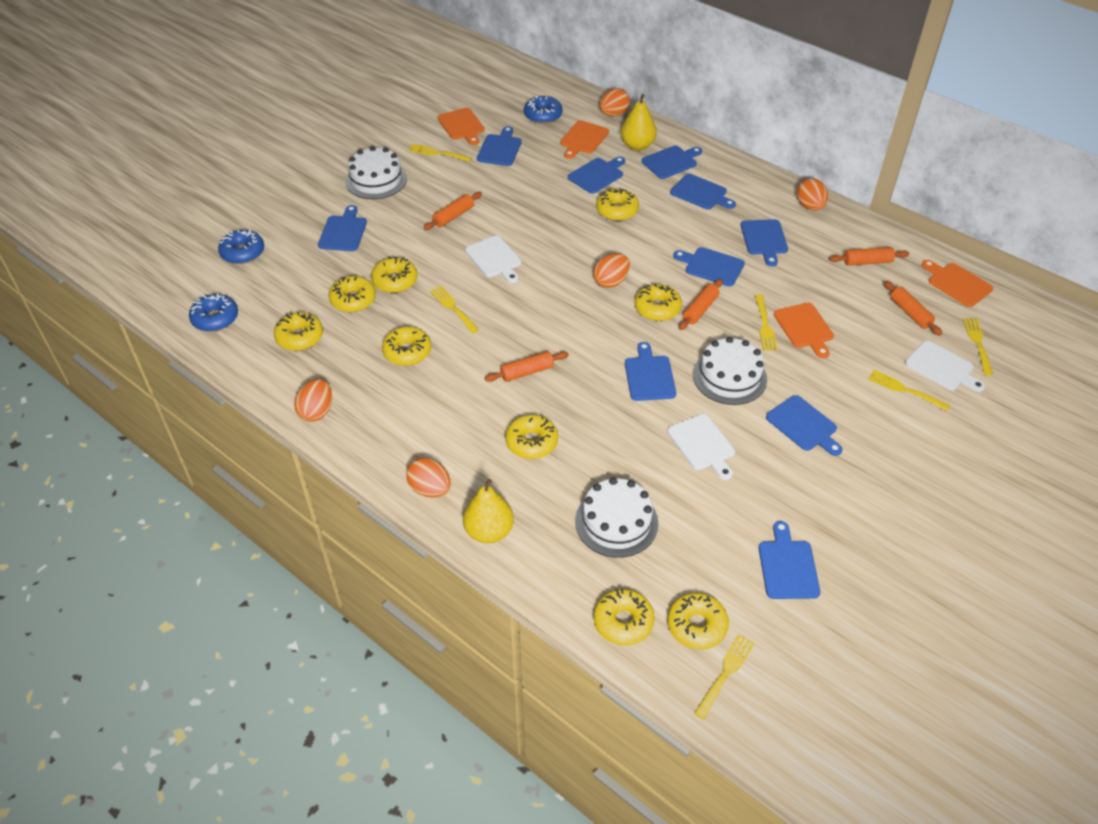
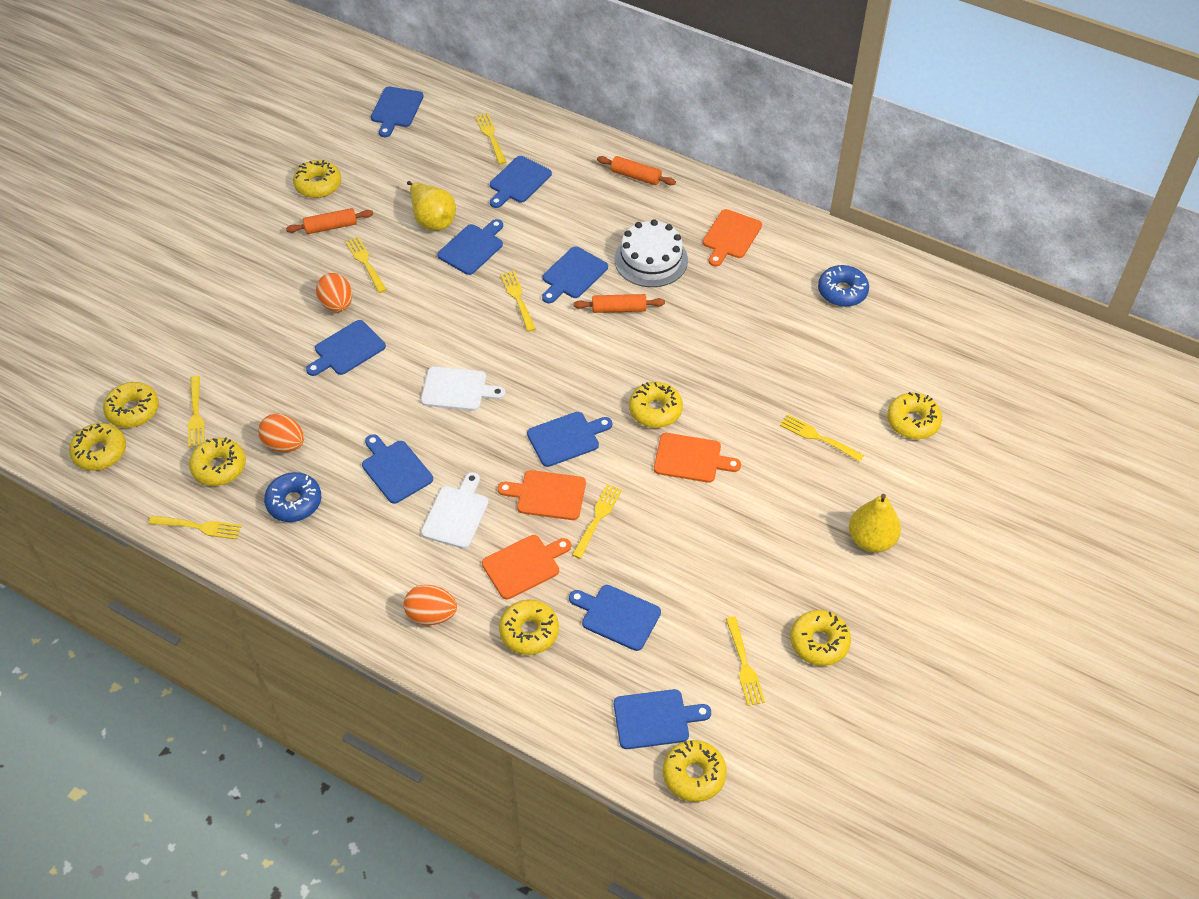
blue cutting board: 10 -> 9
blue donut: 3 -> 2
orange egg: 5 -> 3
orange rolling pin: 5 -> 3
white cake: 3 -> 1
white cutting board: 3 -> 2
yellow fork: 6 -> 8

